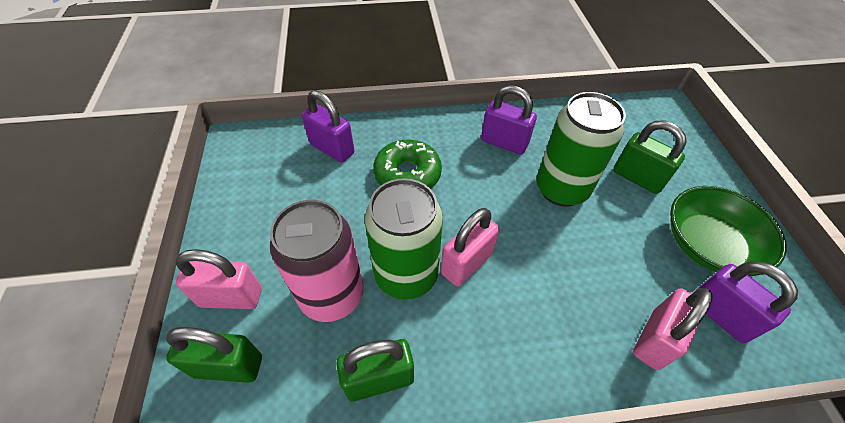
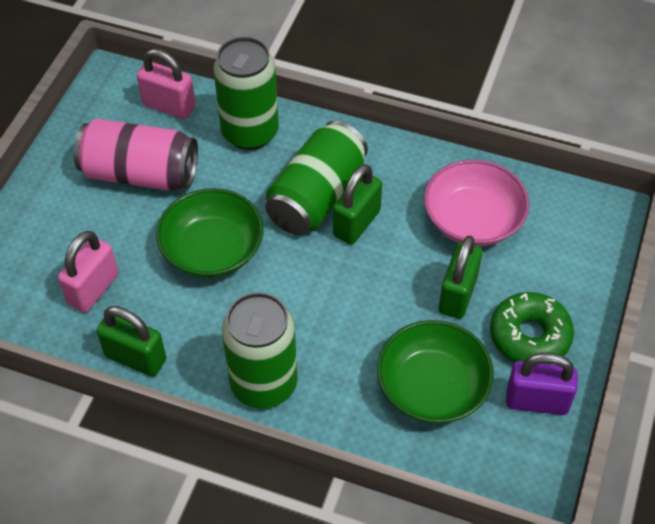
green bowl: 1 -> 2
green can: 2 -> 3
pink bowl: 0 -> 1
pink padlock: 3 -> 2
purple padlock: 3 -> 1

